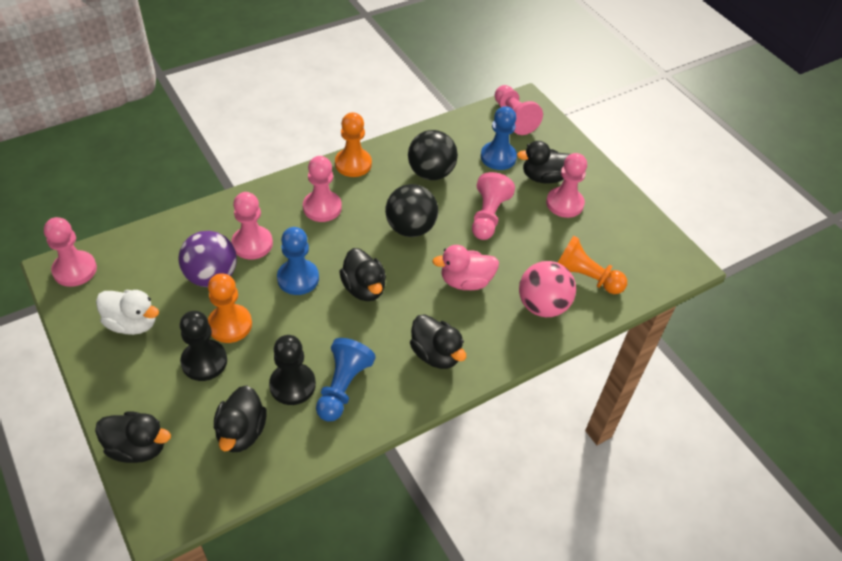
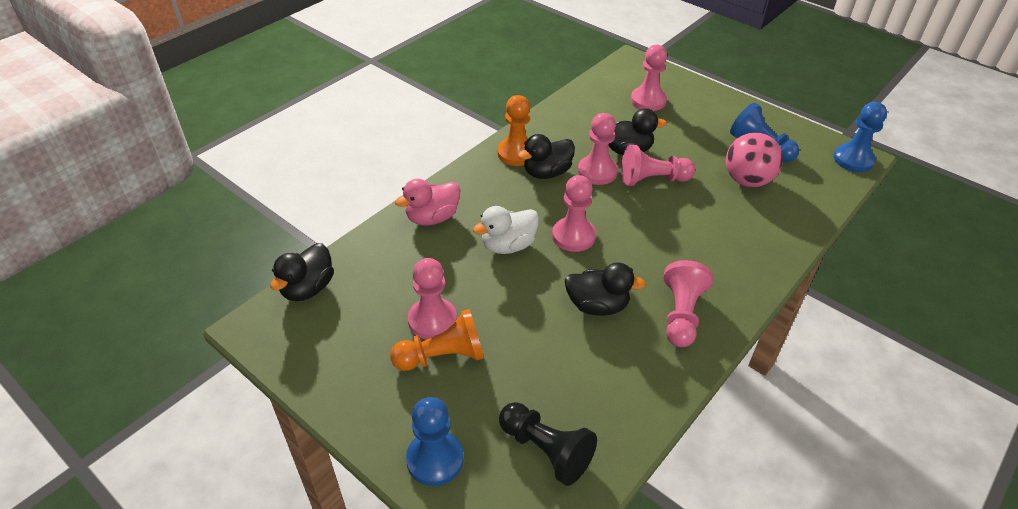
black ball: 2 -> 0
black duck: 5 -> 4
black pawn: 2 -> 1
orange pawn: 3 -> 2
purple ball: 1 -> 0

